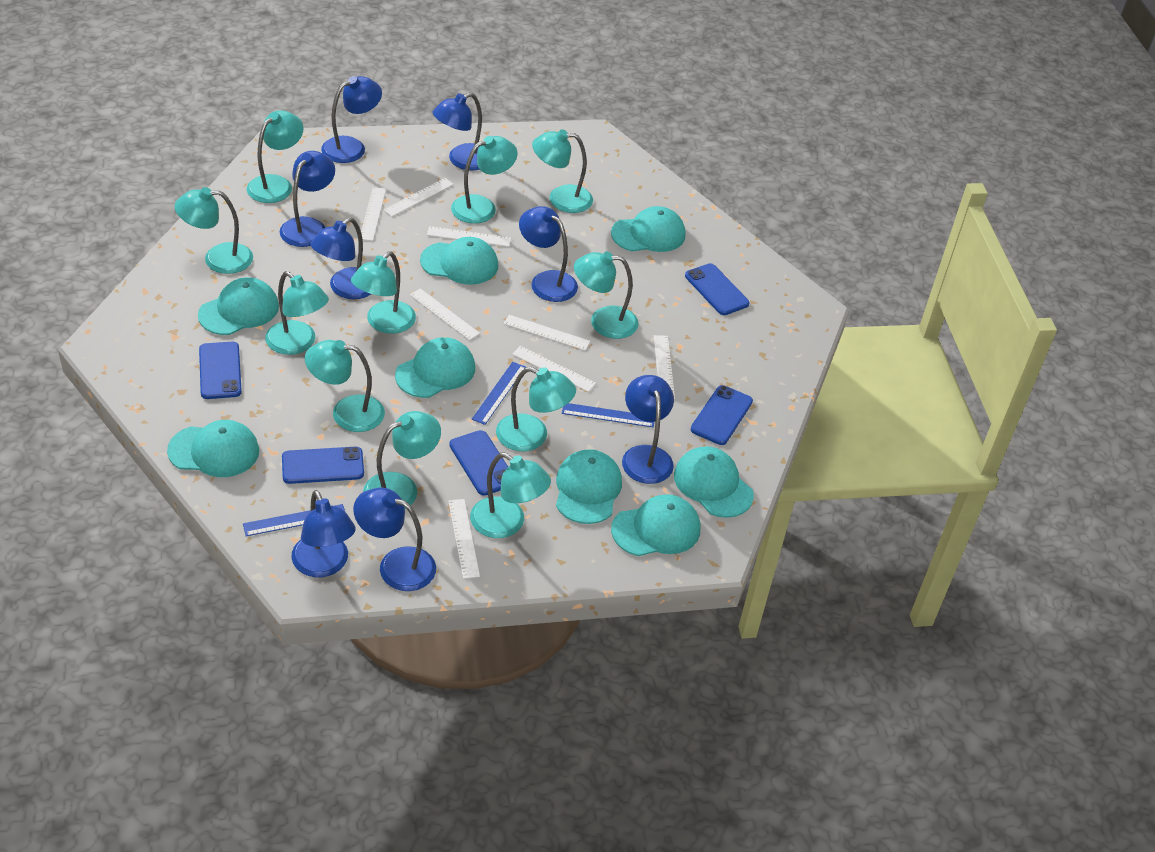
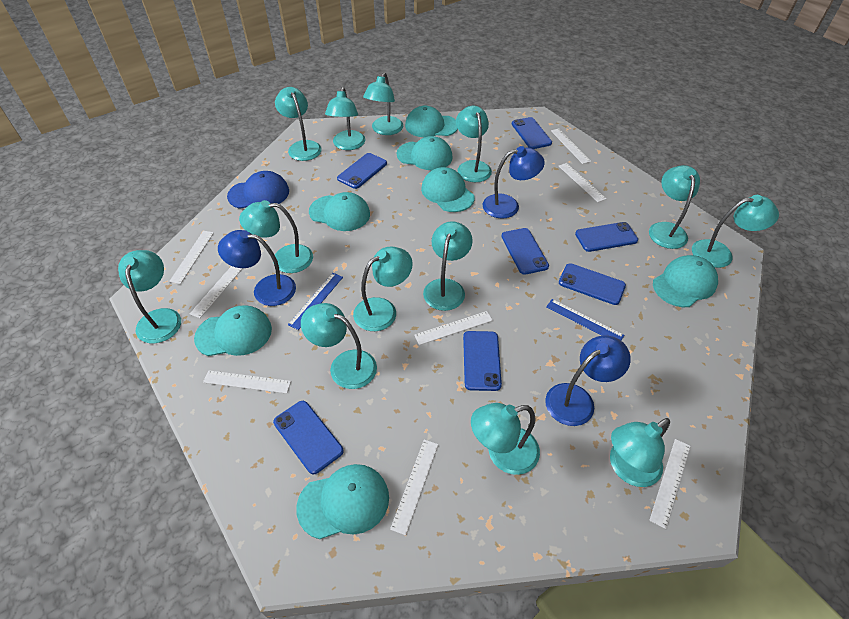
blue cap: 0 -> 1
blue lamp: 8 -> 3
blue phone: 5 -> 7
blue ruler: 3 -> 2
turquoise cap: 8 -> 7
turquoise lamp: 11 -> 13

